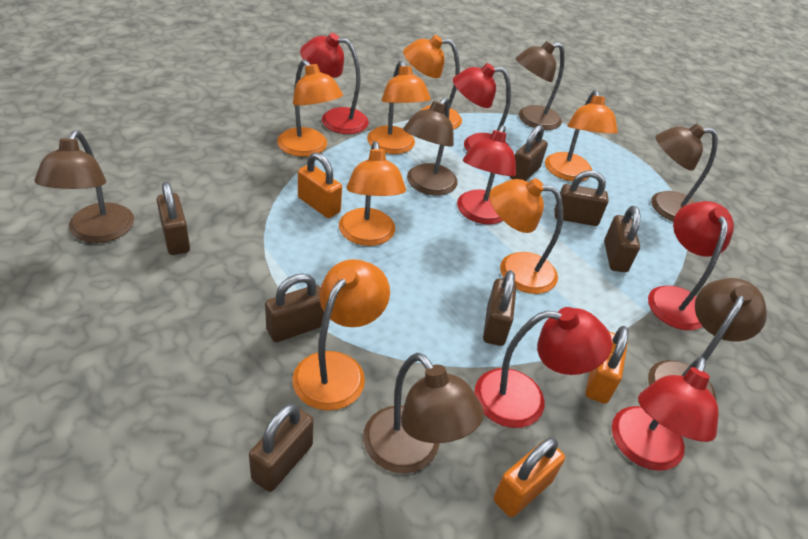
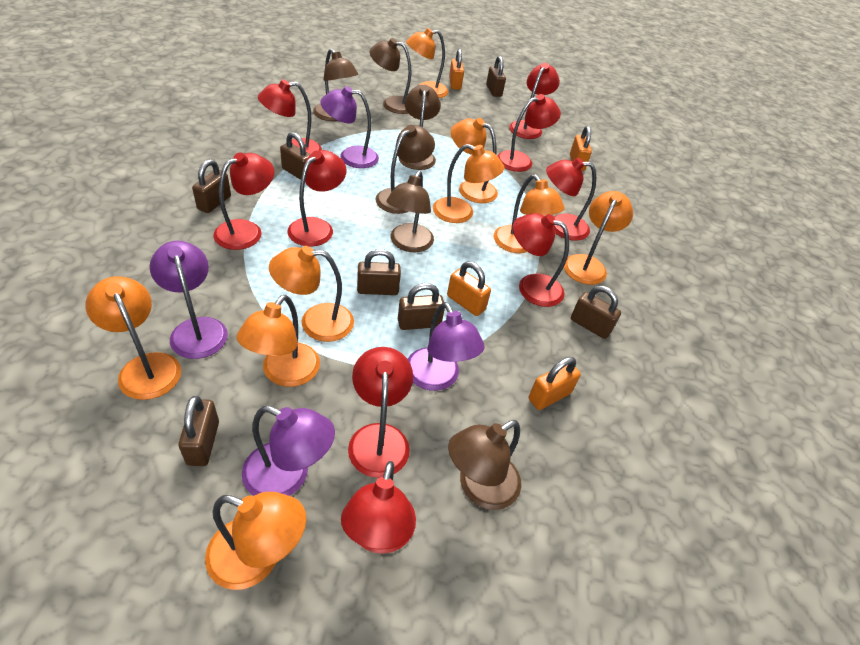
orange lamp: 7 -> 9
orange padlock: 3 -> 4
purple lamp: 0 -> 4
red lamp: 6 -> 9

